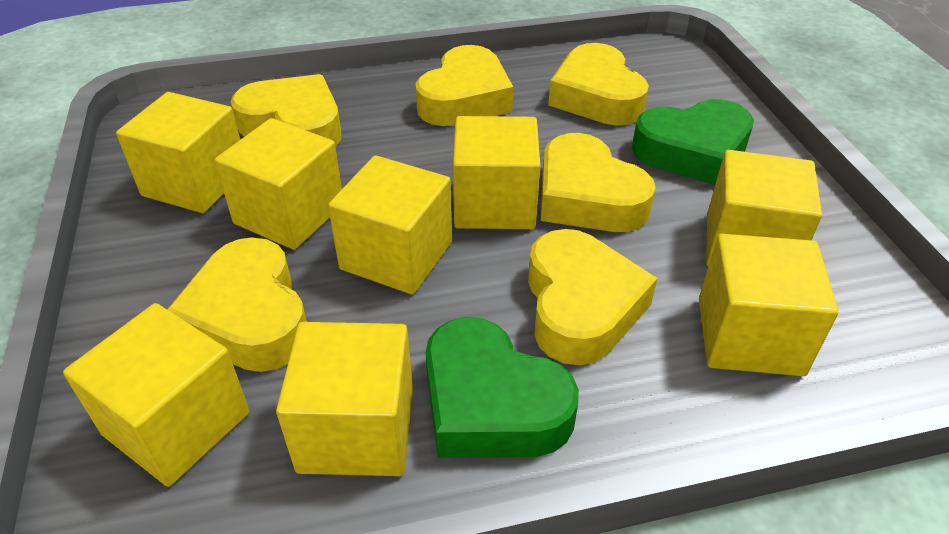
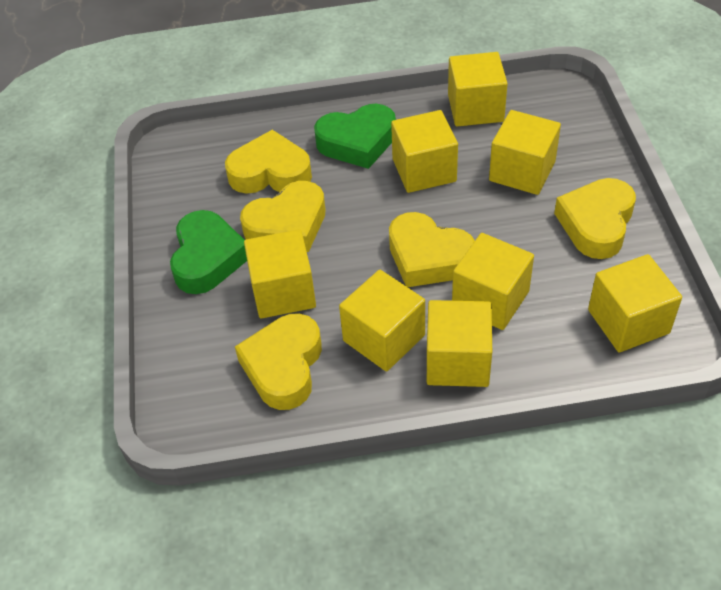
yellow heart: 6 -> 5

